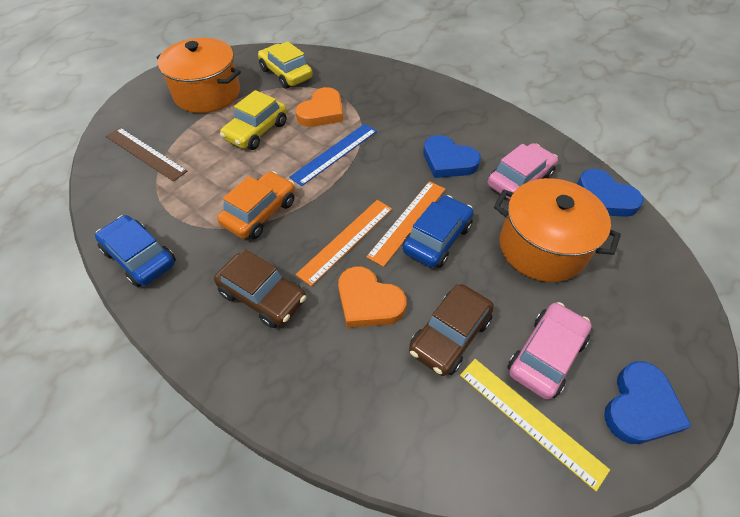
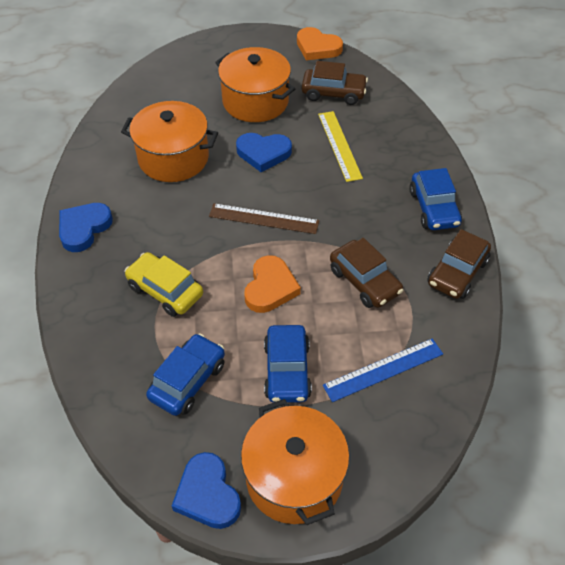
blue car: 2 -> 3
brown car: 2 -> 3
orange car: 1 -> 0
orange pot: 2 -> 3
orange ruler: 2 -> 0
pink car: 2 -> 0
yellow car: 2 -> 1

